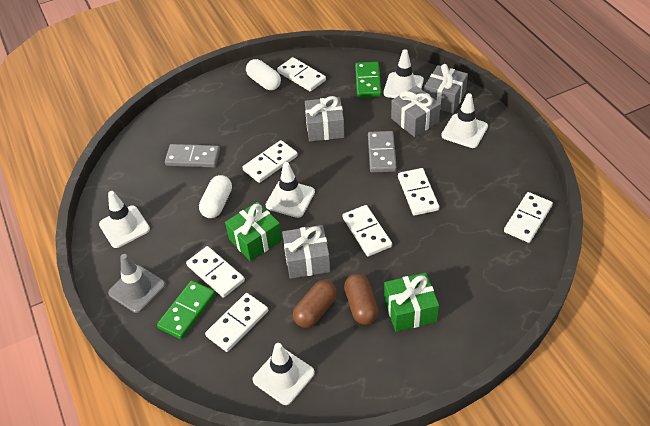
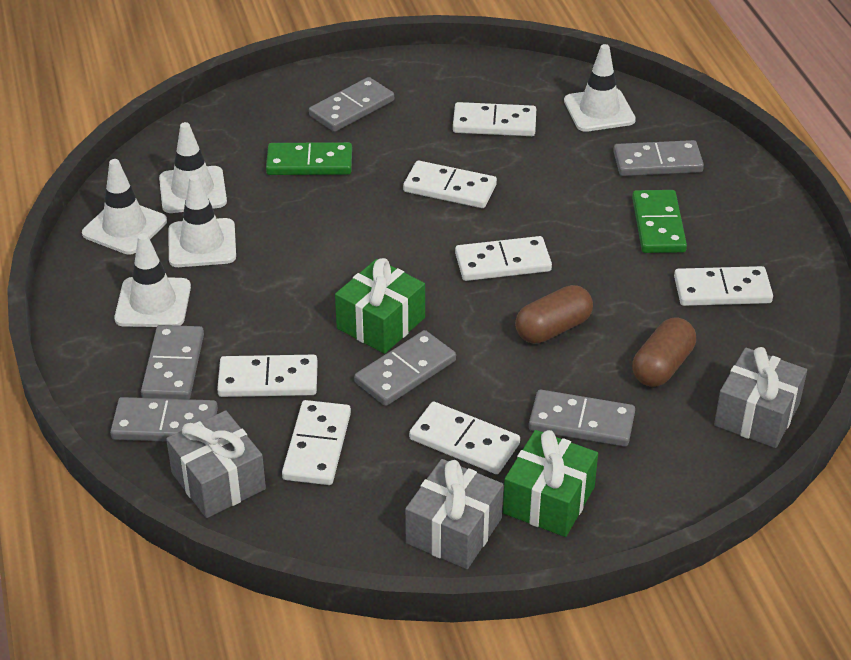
grey domino: 2 -> 6
grey gift: 4 -> 3
grey traffic cone: 1 -> 0
white capsule: 2 -> 0

